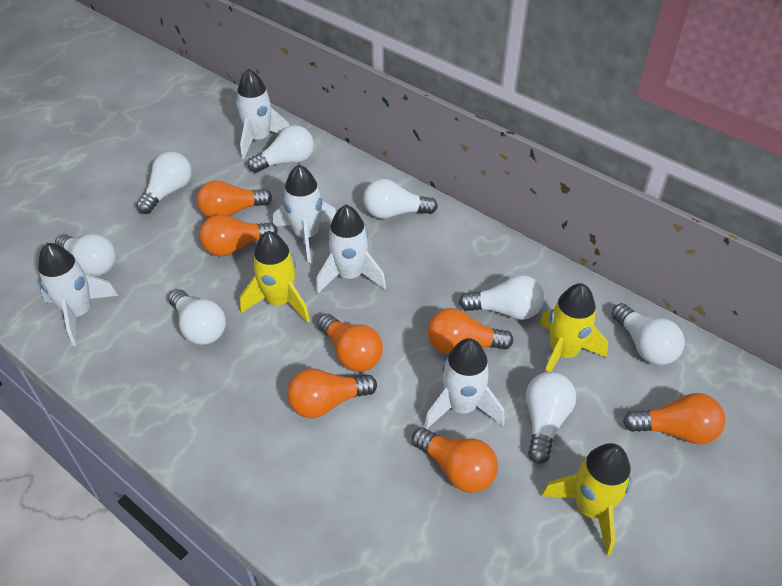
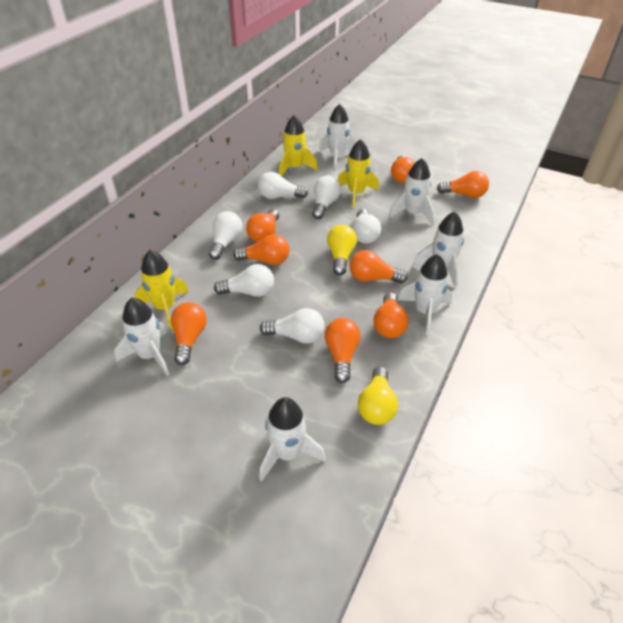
orange light bulb: 7 -> 8
white light bulb: 8 -> 6
white rocket: 5 -> 6
yellow light bulb: 0 -> 2

